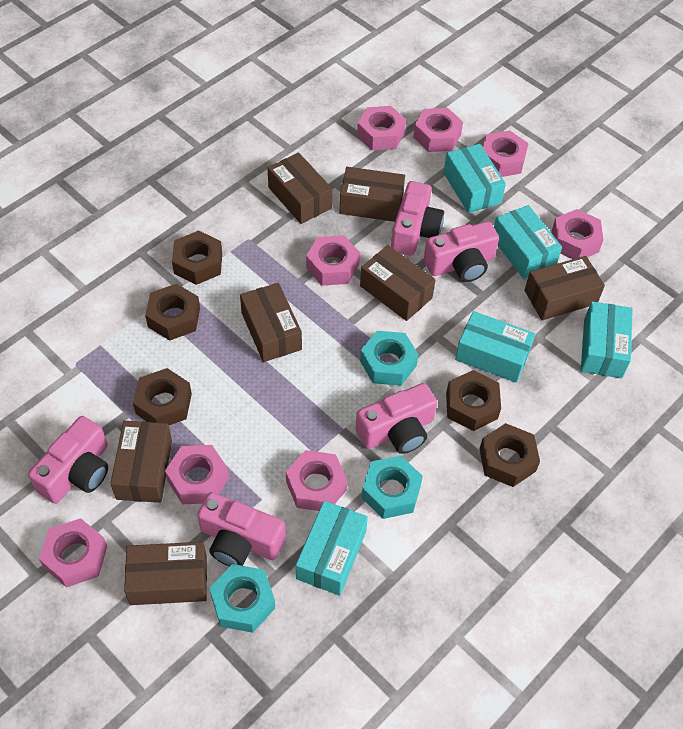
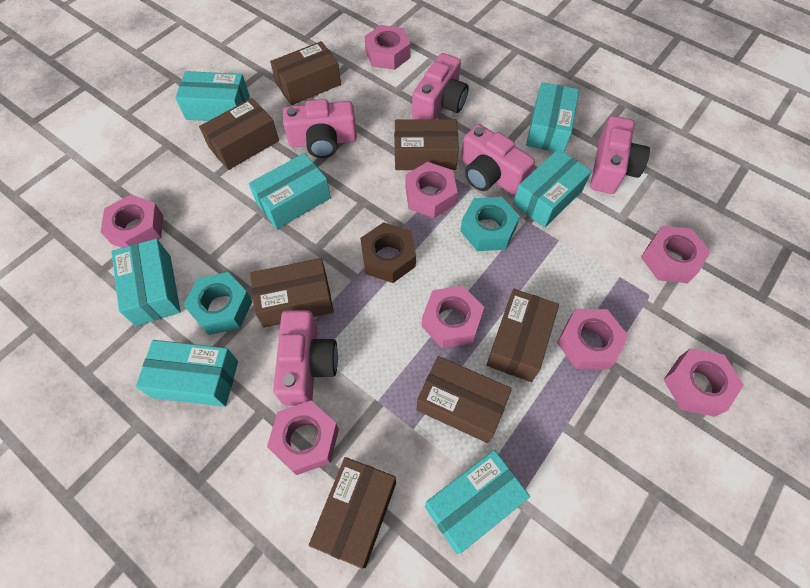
brown nut: 5 -> 1
turquoise box: 5 -> 7
turquoise nut: 3 -> 2

